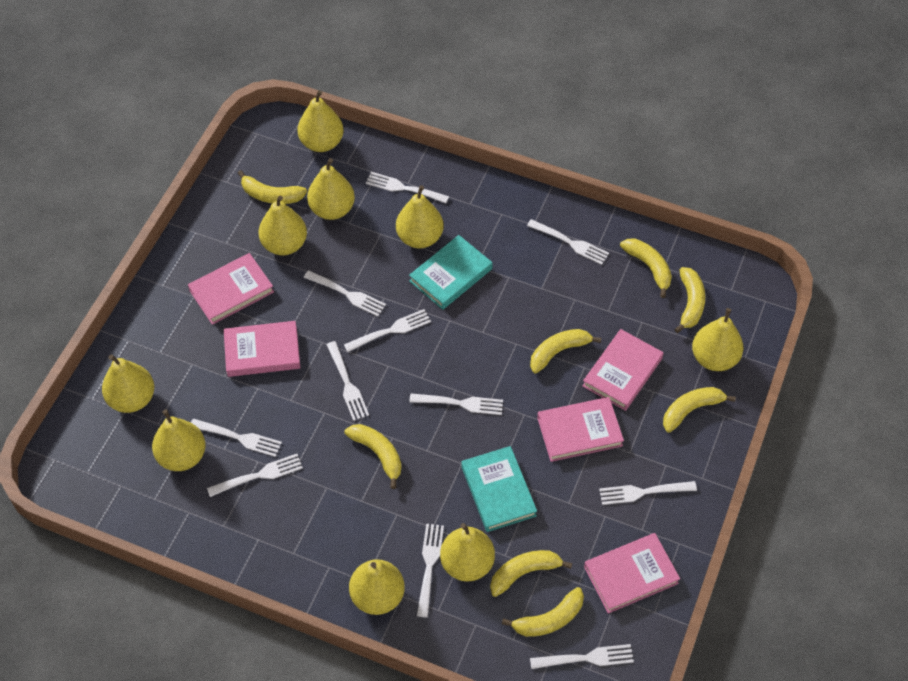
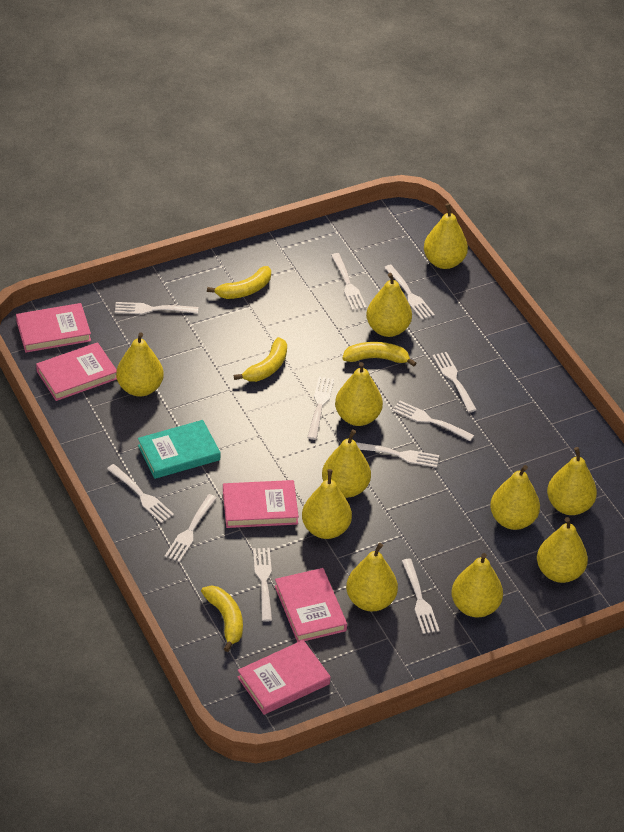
turquoise book: 2 -> 1
yellow banana: 8 -> 4
yellow pear: 9 -> 11

